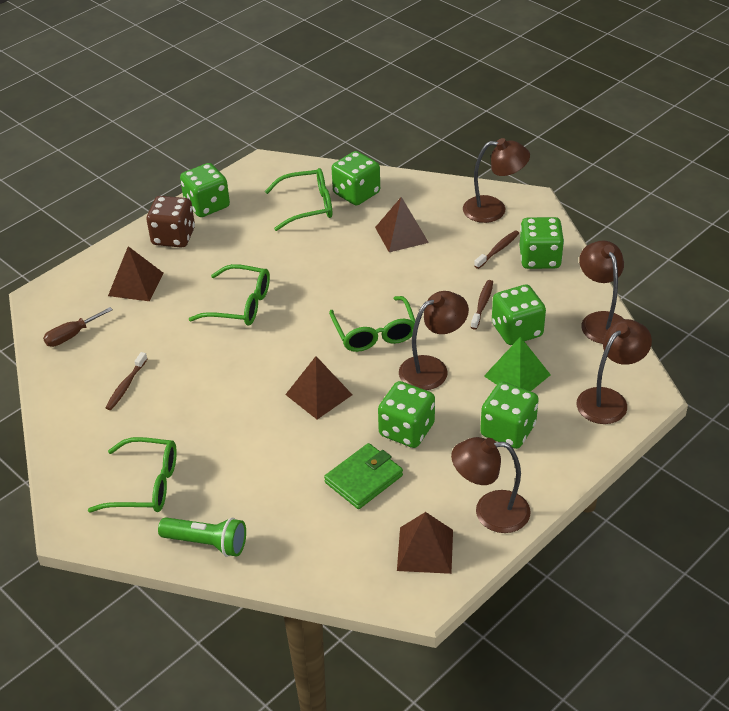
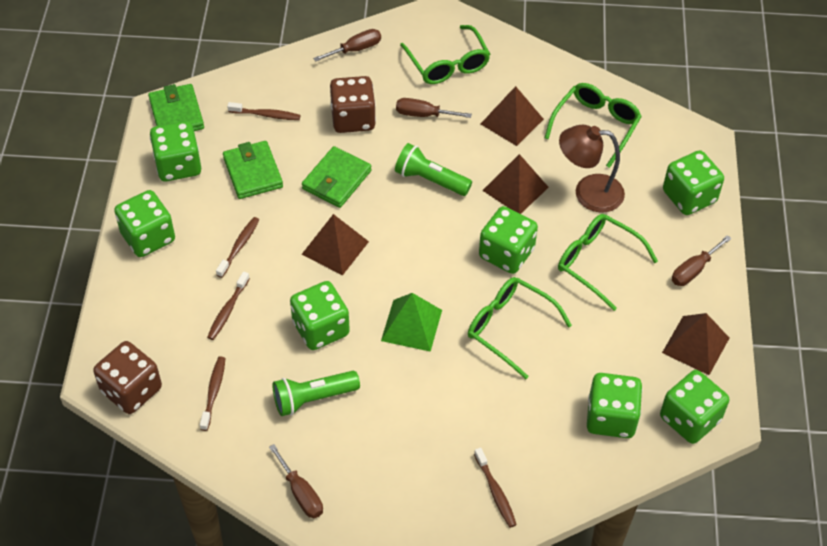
brown dice: 1 -> 2
brown lamp: 5 -> 1
brown screwdriver: 1 -> 4
brown toothbrush: 3 -> 5
green dice: 6 -> 7
green flashlight: 1 -> 2
green wallet: 1 -> 3

